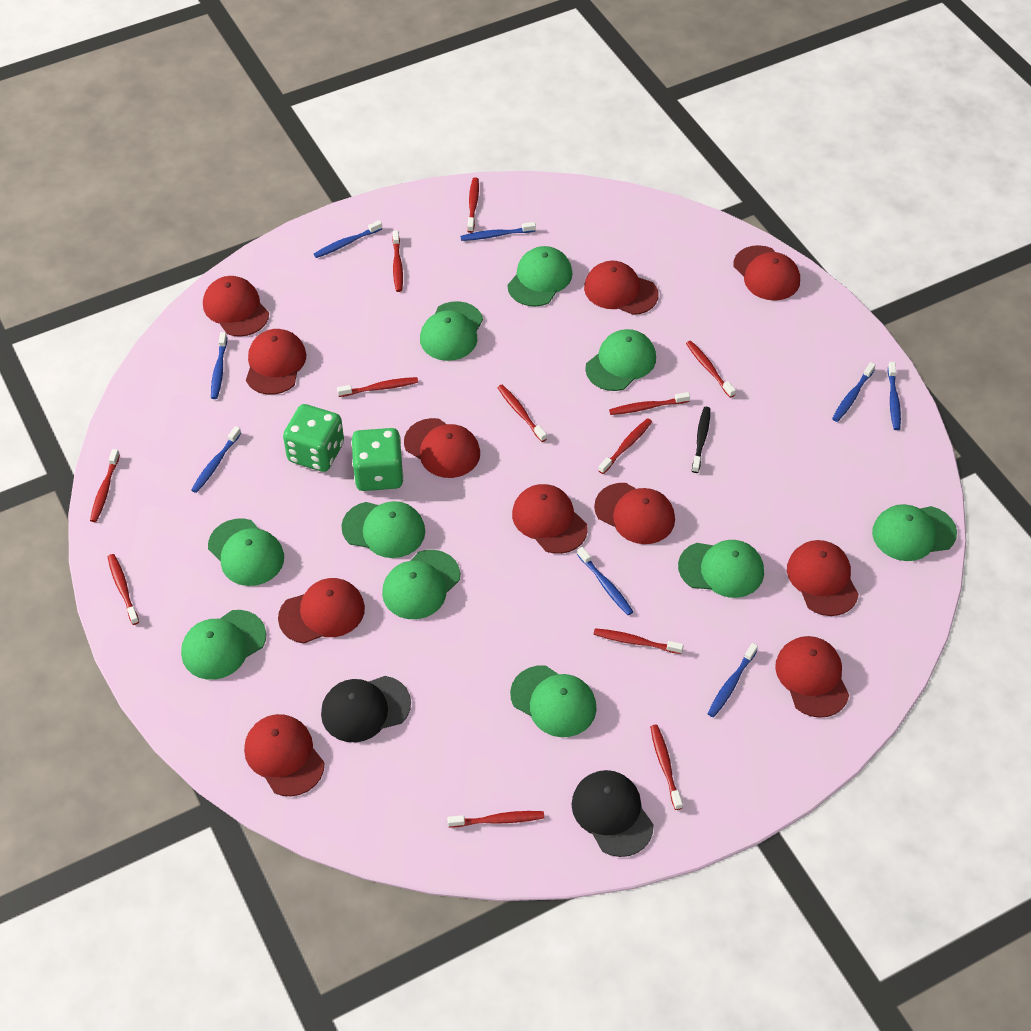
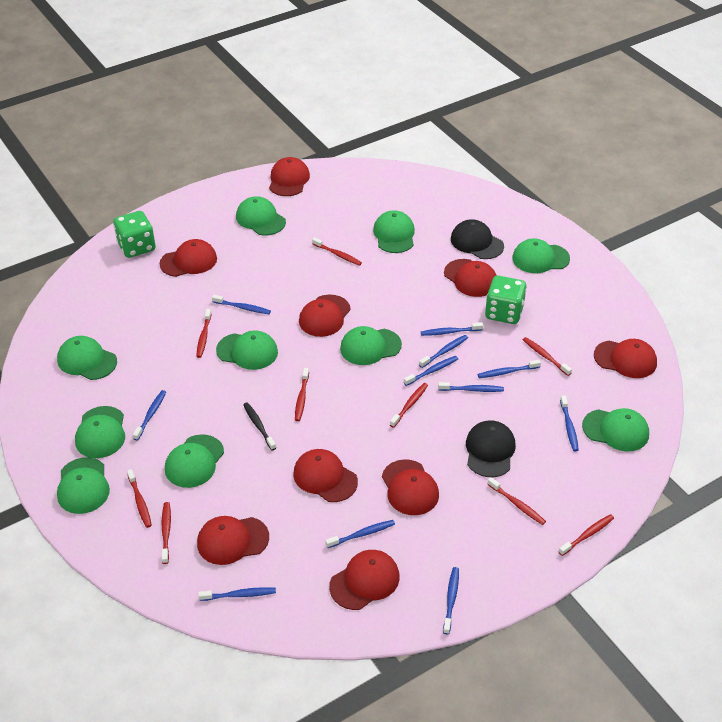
blue toothbrush: 8 -> 11
red cap: 11 -> 9
red toothbrush: 12 -> 9

